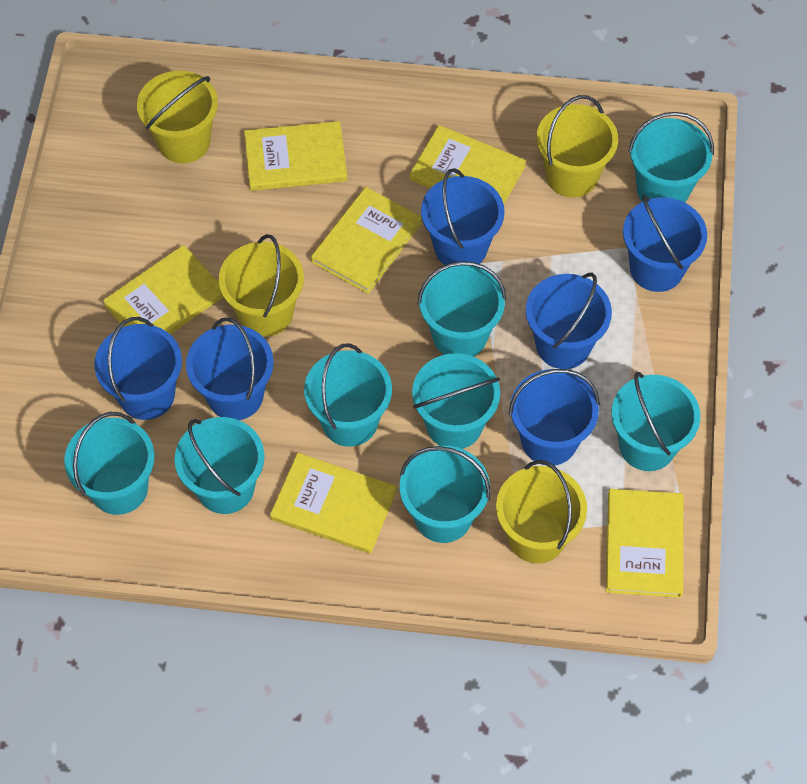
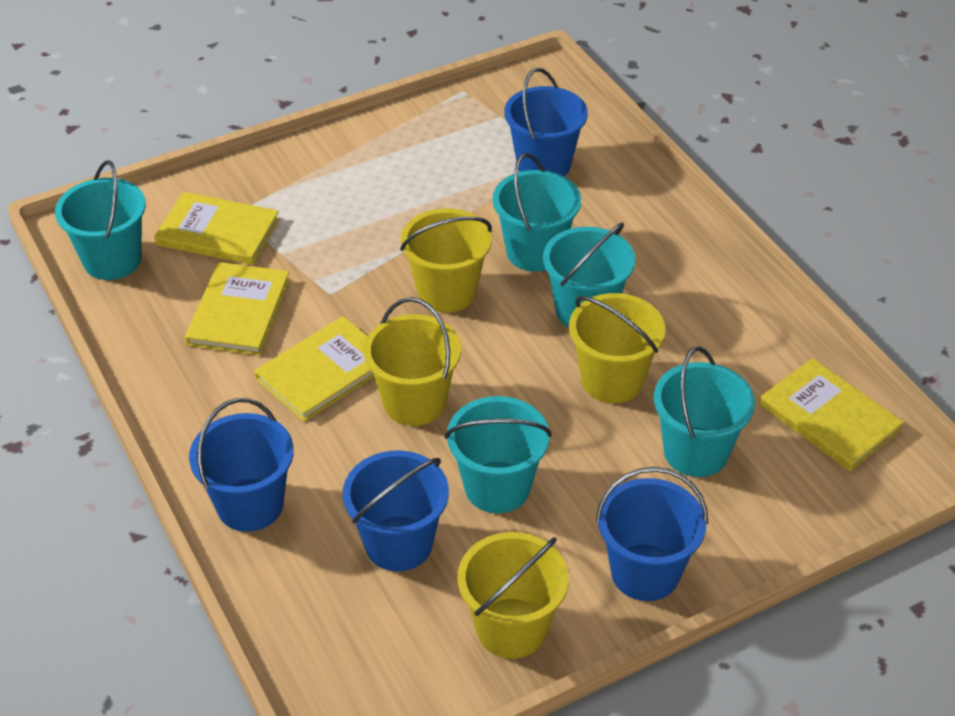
blue bucket: 6 -> 4
turquoise bucket: 8 -> 5
yellow book: 6 -> 4

